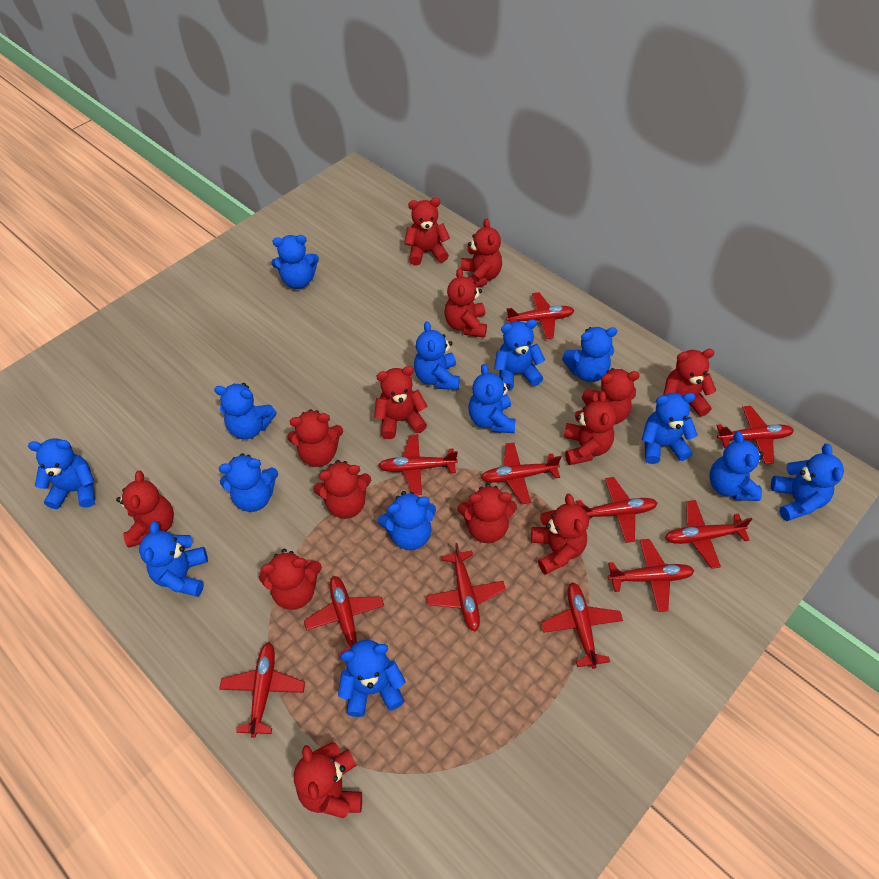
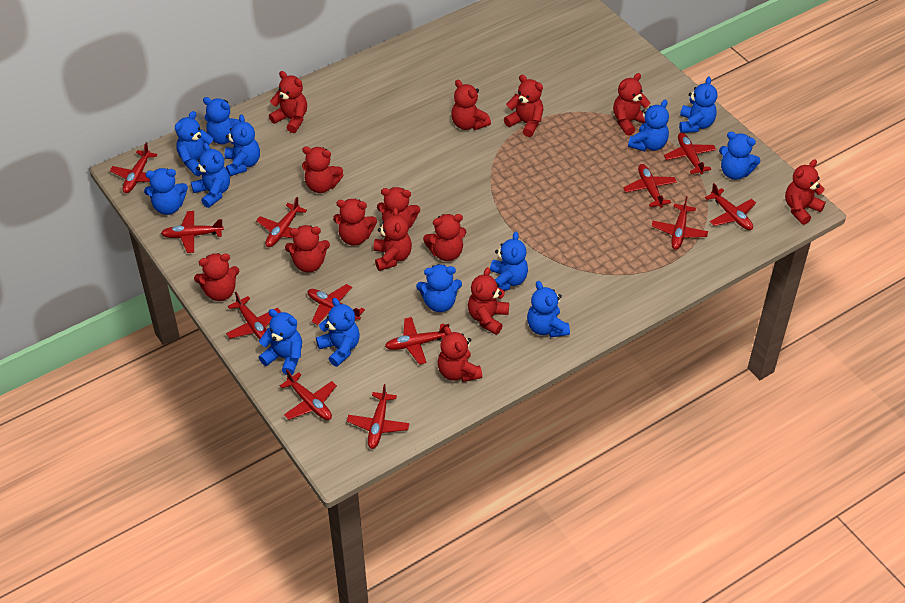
blue teddy bear: 14 -> 13
red plane: 11 -> 12

